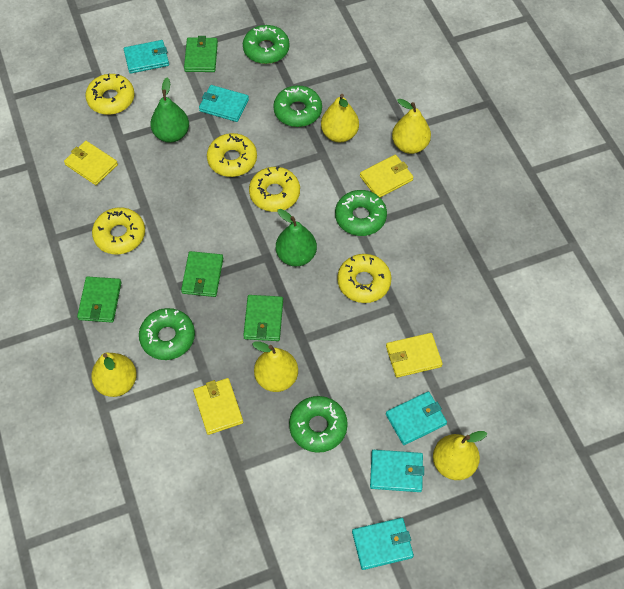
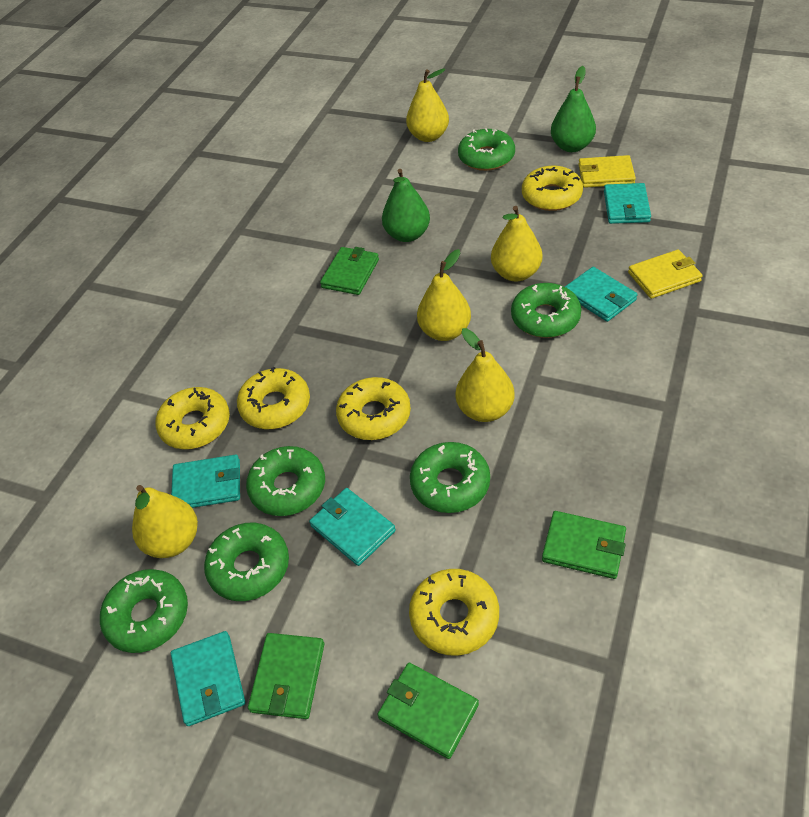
green donut: 5 -> 6
yellow wallet: 4 -> 2

